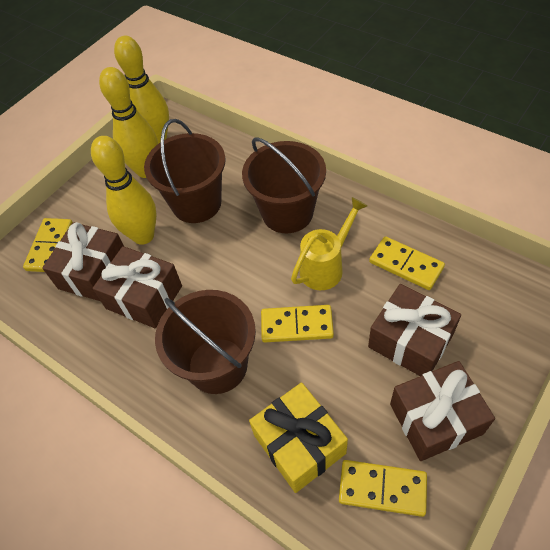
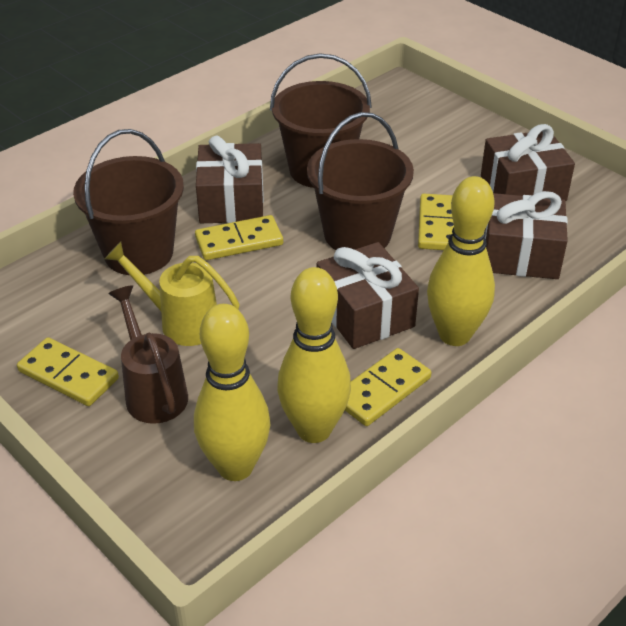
brown watering can: 0 -> 1
yellow gift: 1 -> 0

